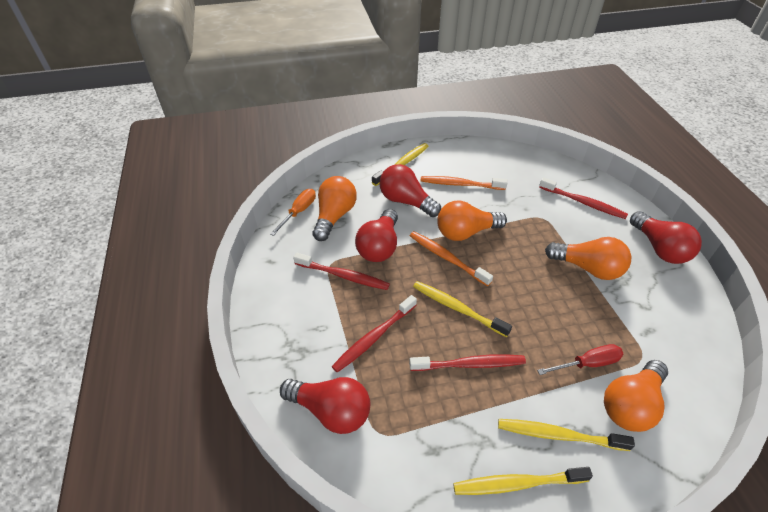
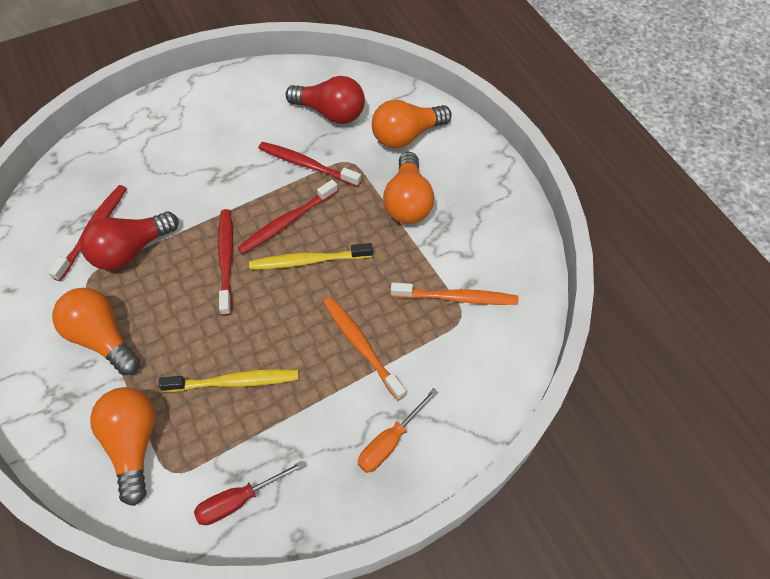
red light bulb: 4 -> 2
yellow toothbrush: 4 -> 2

